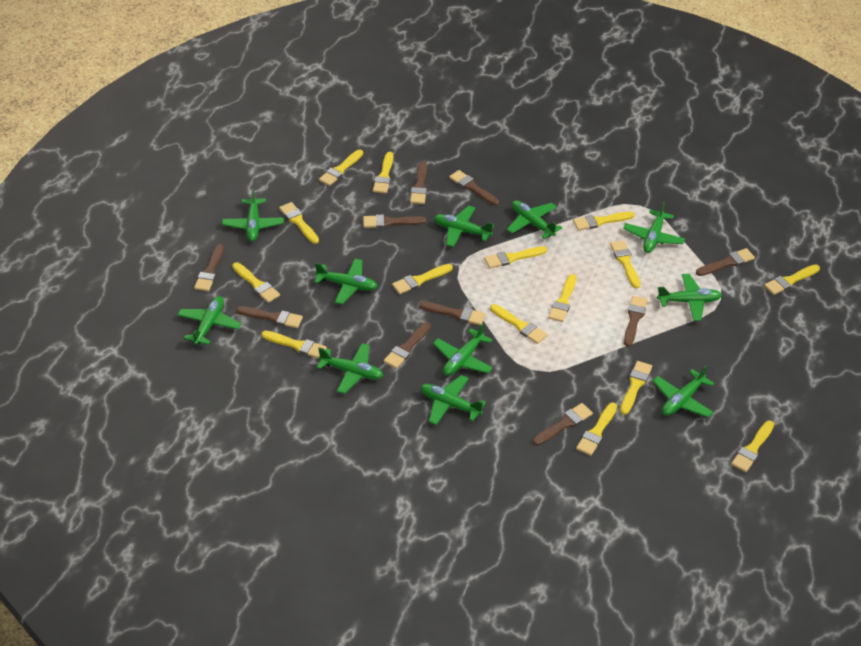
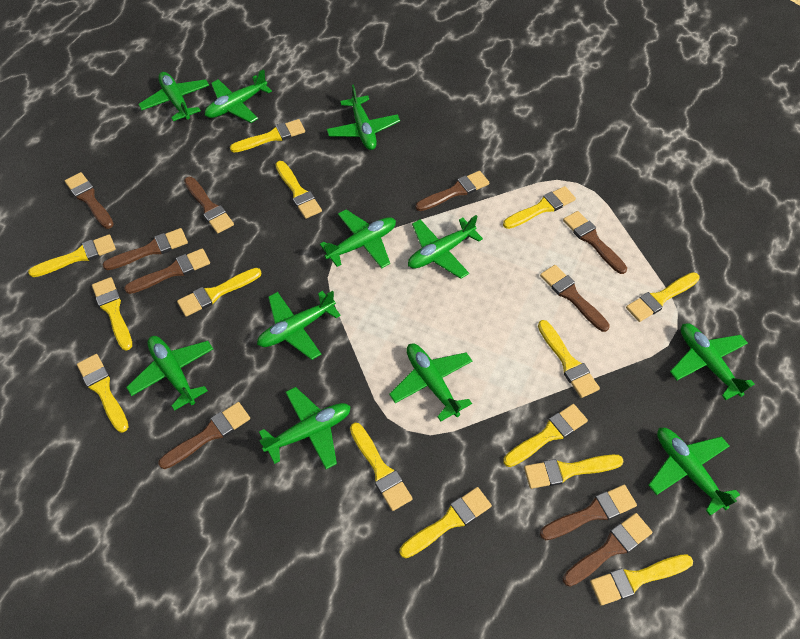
yellow brush: 15 -> 14

